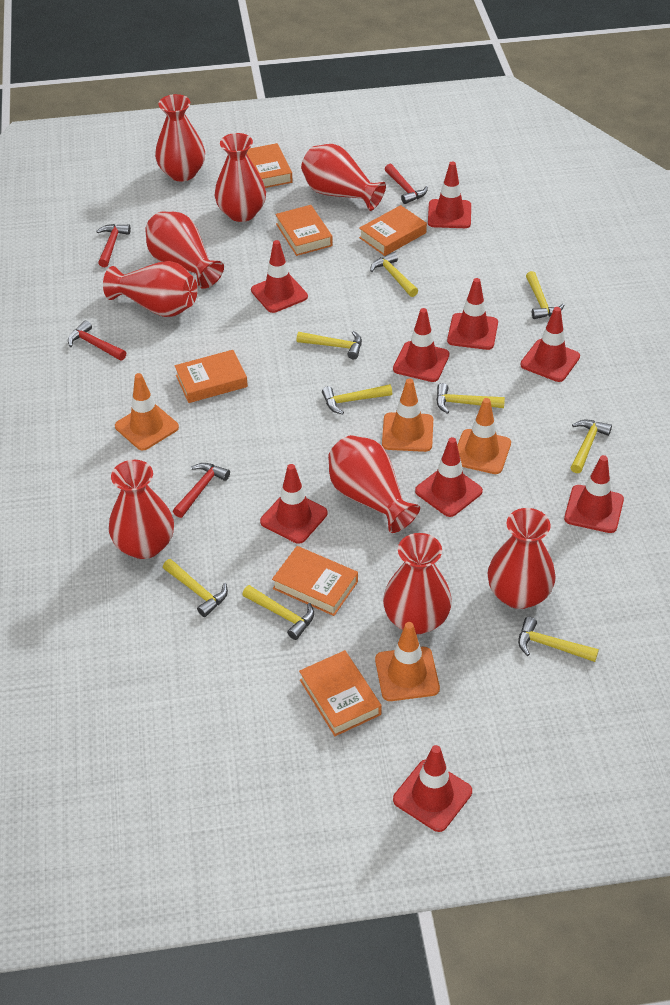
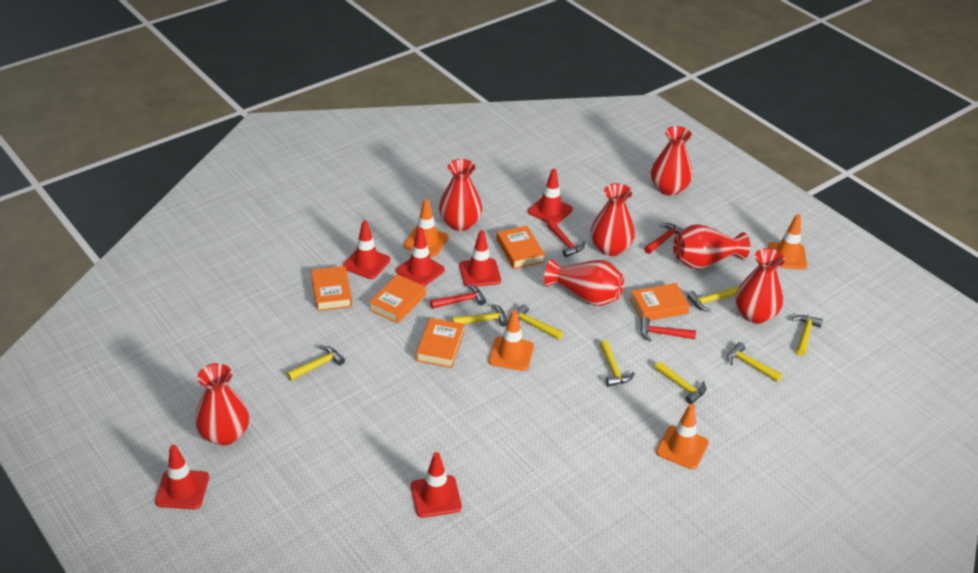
orange book: 6 -> 5
red traffic cone: 9 -> 6
red vase: 9 -> 7
yellow hammer: 9 -> 8

